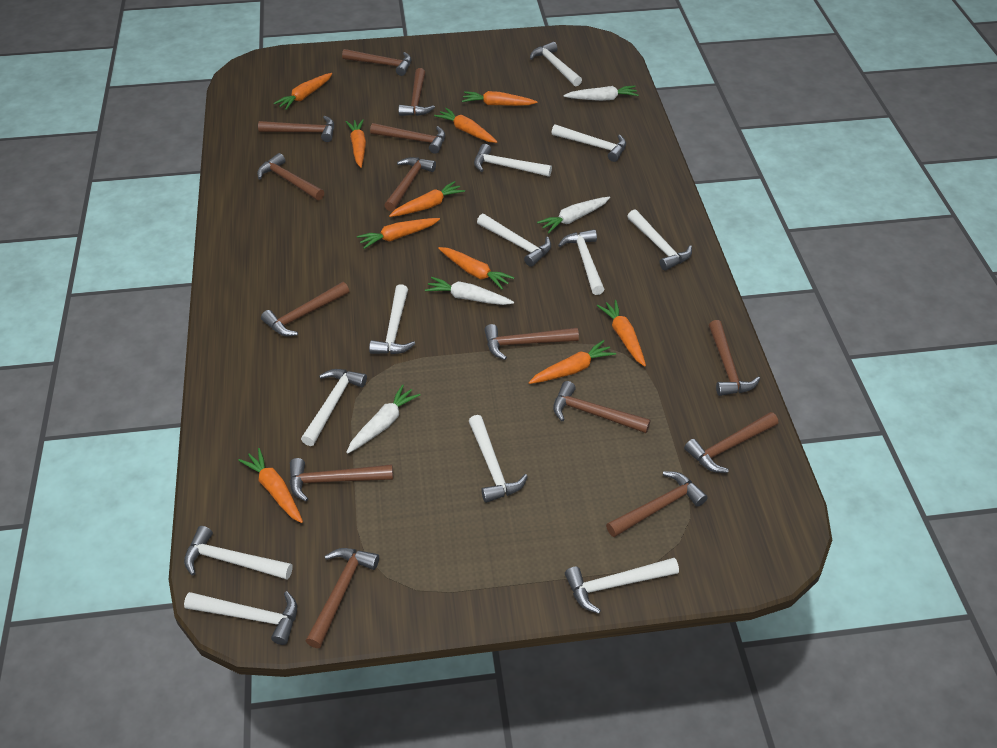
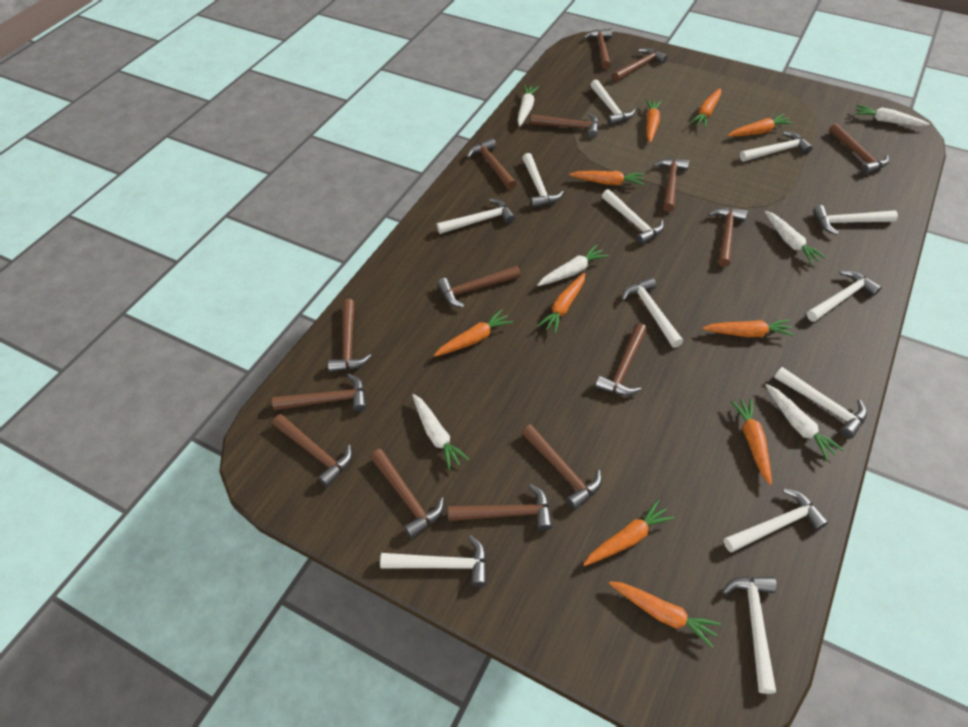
brown hammer: 14 -> 15
white carrot: 4 -> 6

